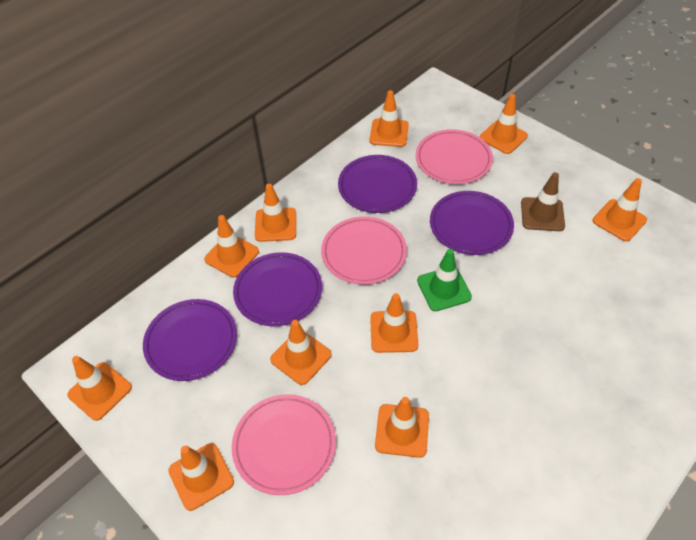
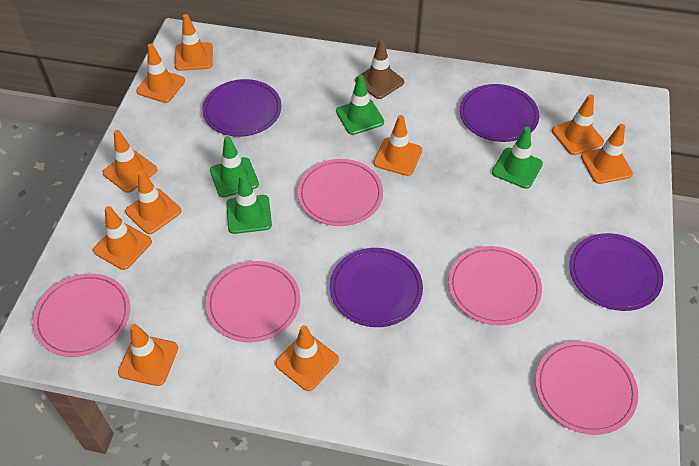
green traffic cone: 1 -> 4
pink plate: 3 -> 5

